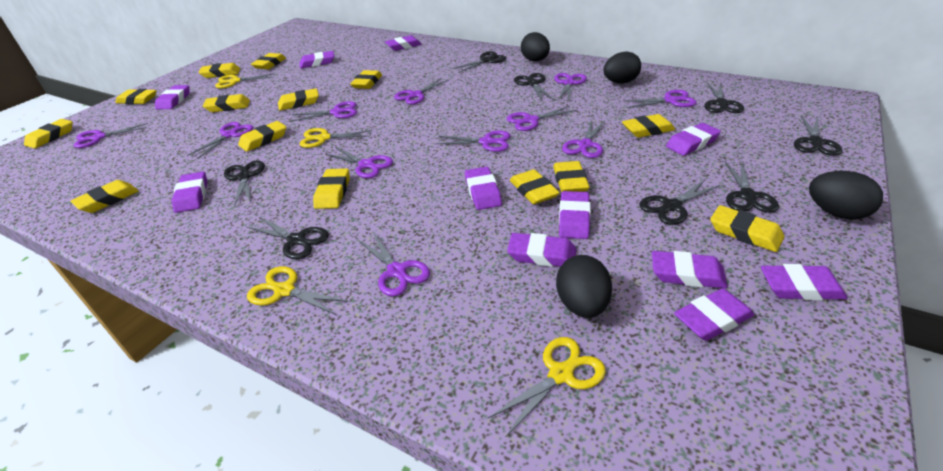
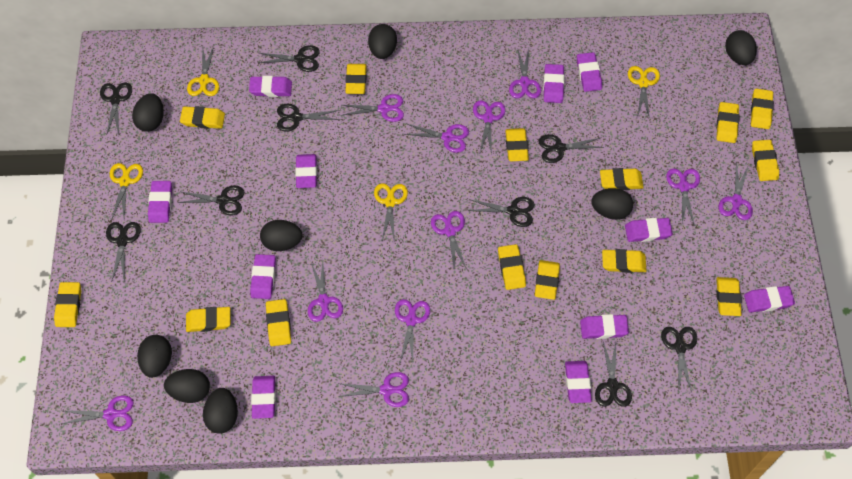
black egg: 4 -> 8
black scissors: 8 -> 9

